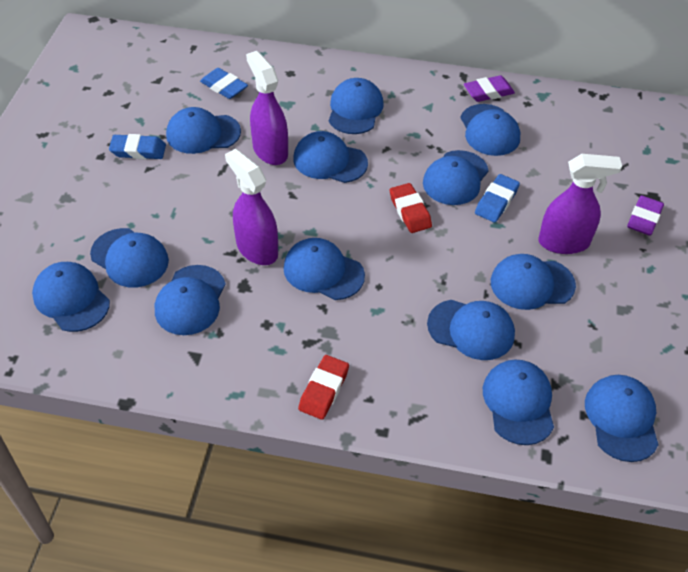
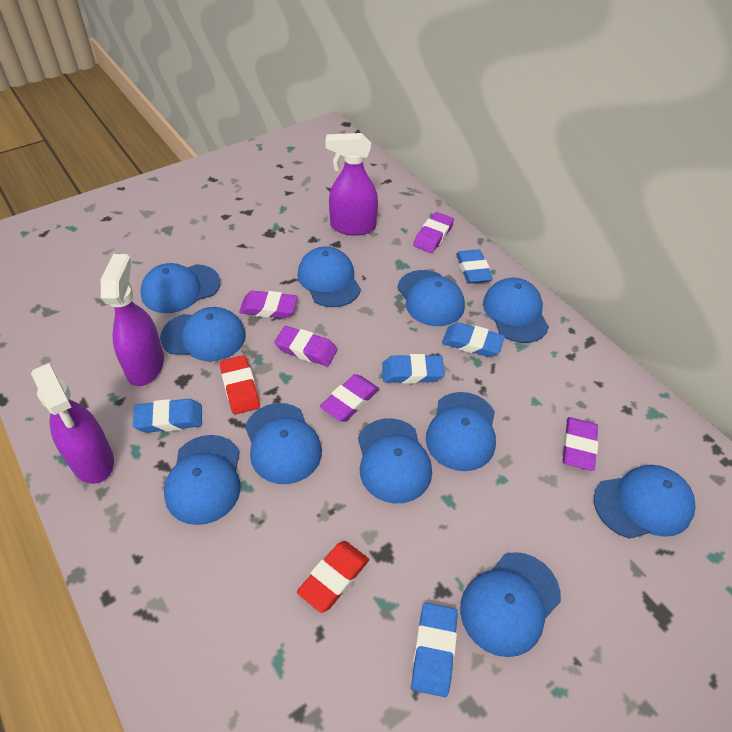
blue cap: 13 -> 11
blue eraser: 3 -> 5
purple eraser: 2 -> 5

